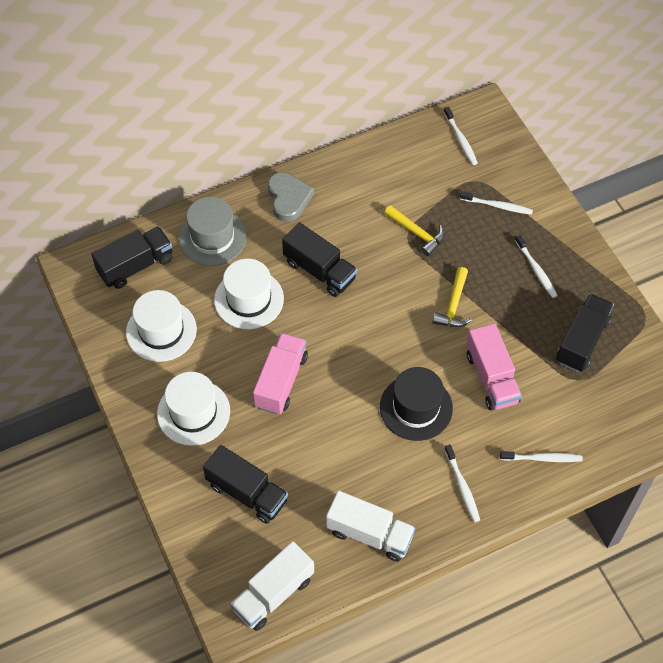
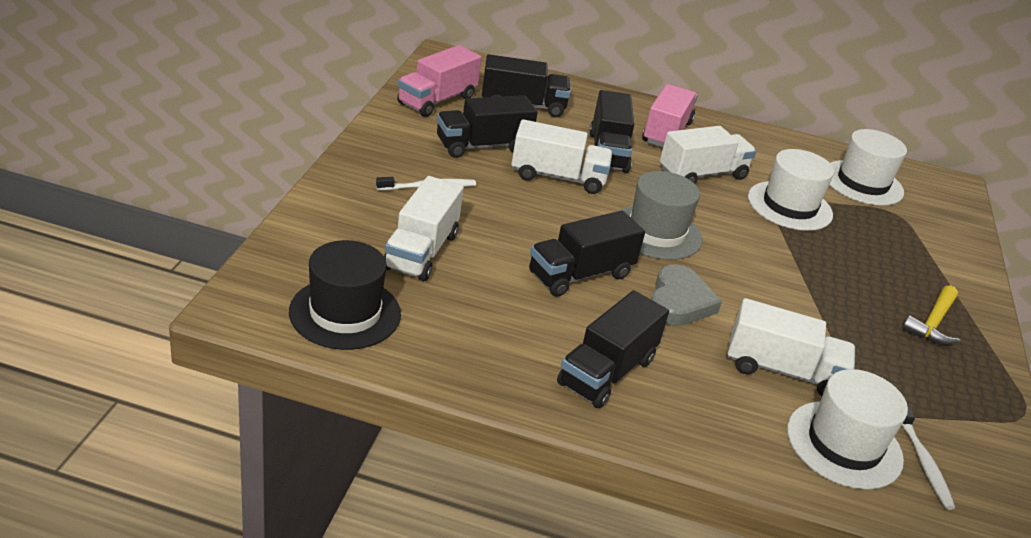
black truck: 4 -> 5
white toothbrush: 5 -> 2
white truck: 2 -> 4
yellow hammer: 2 -> 1

